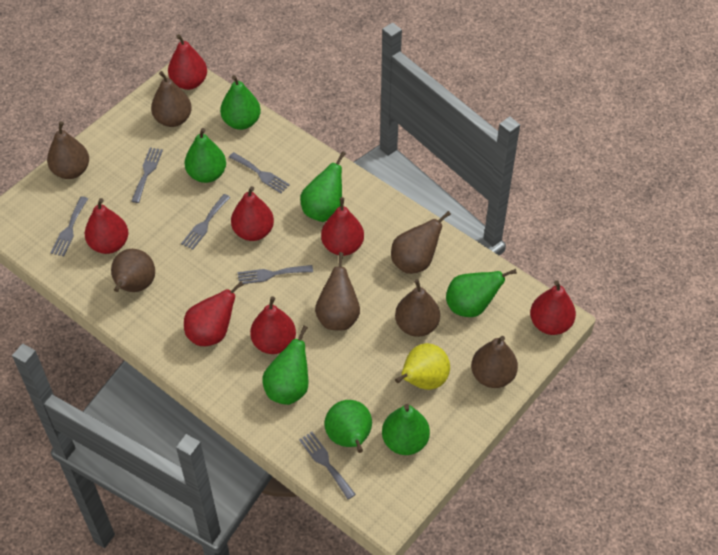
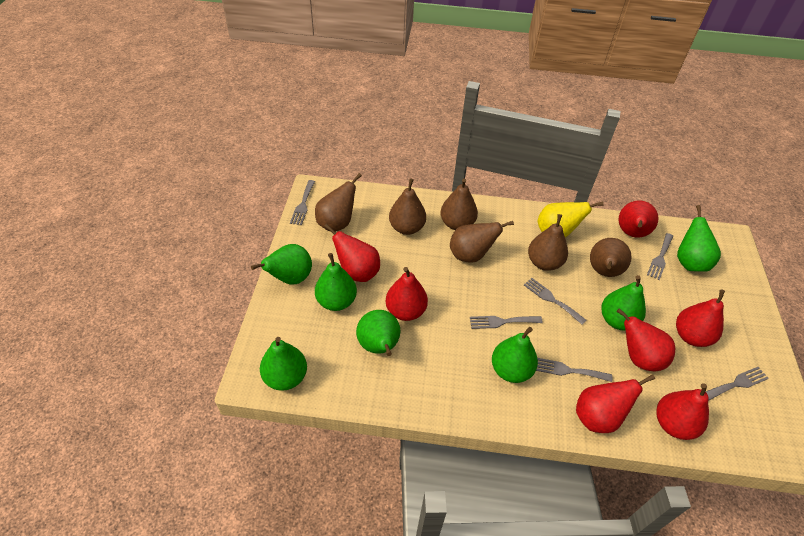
brown pear: 7 -> 6

